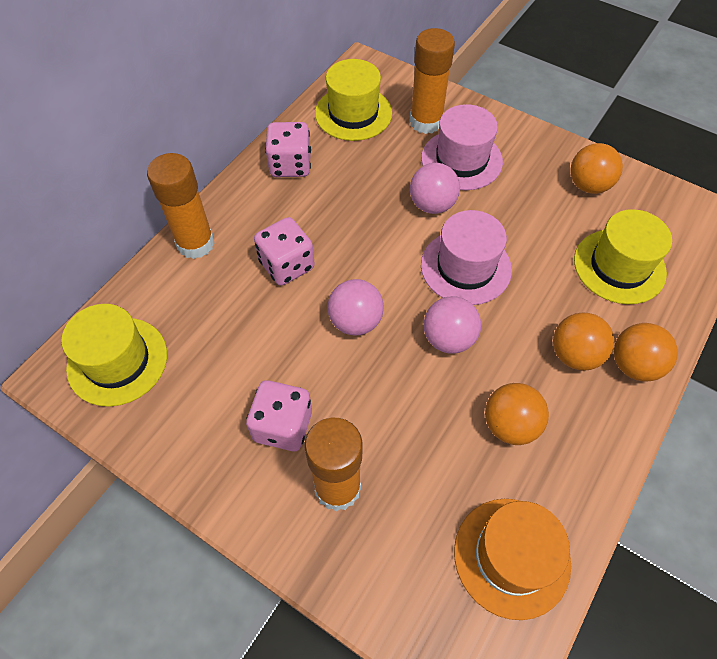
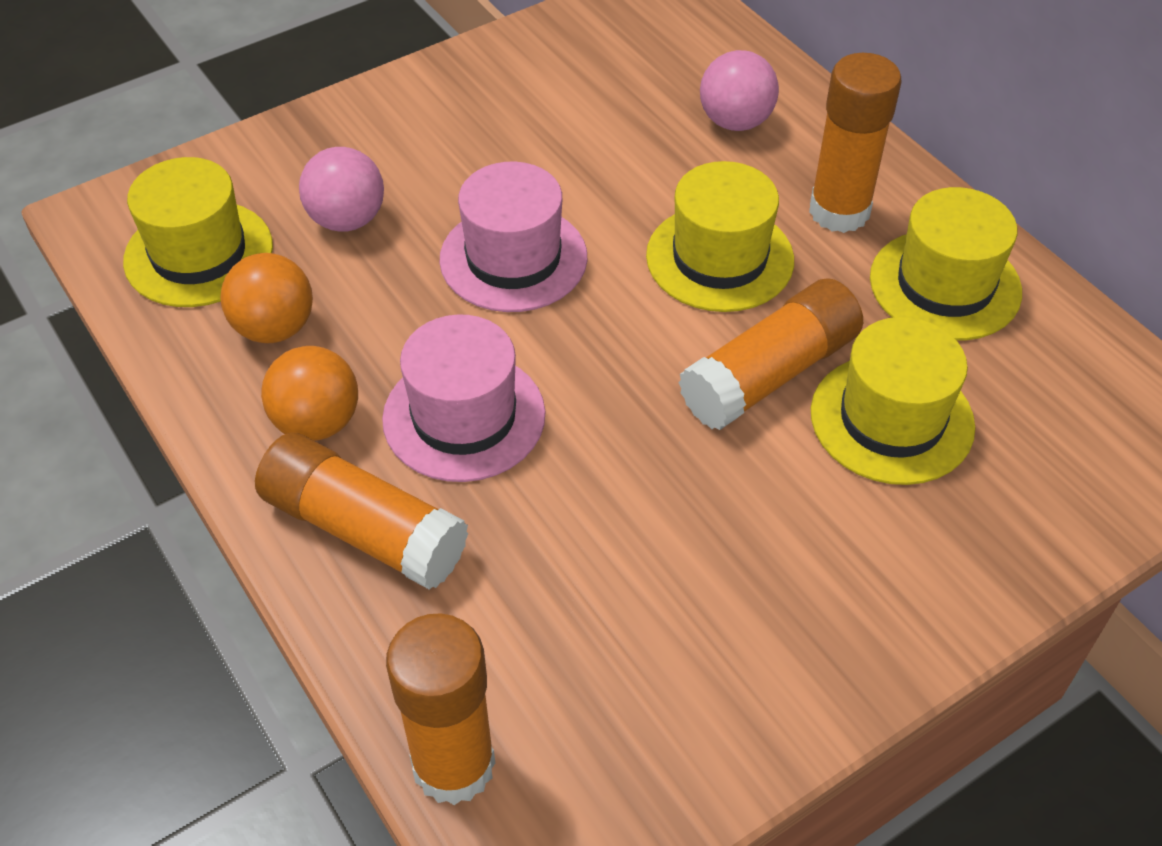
orange ball: 4 -> 2
orange glue stick: 3 -> 4
orange hat: 1 -> 0
pink ball: 3 -> 2
pink dice: 3 -> 0
yellow hat: 3 -> 4

